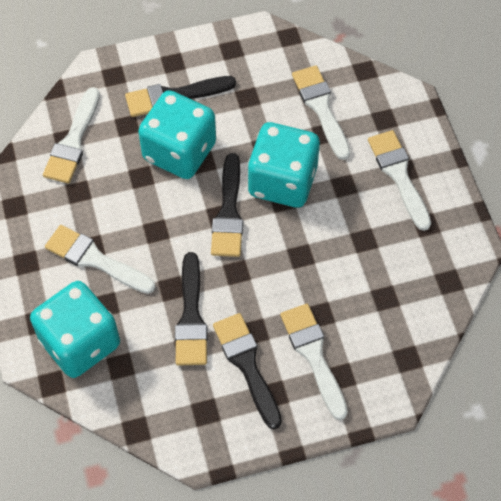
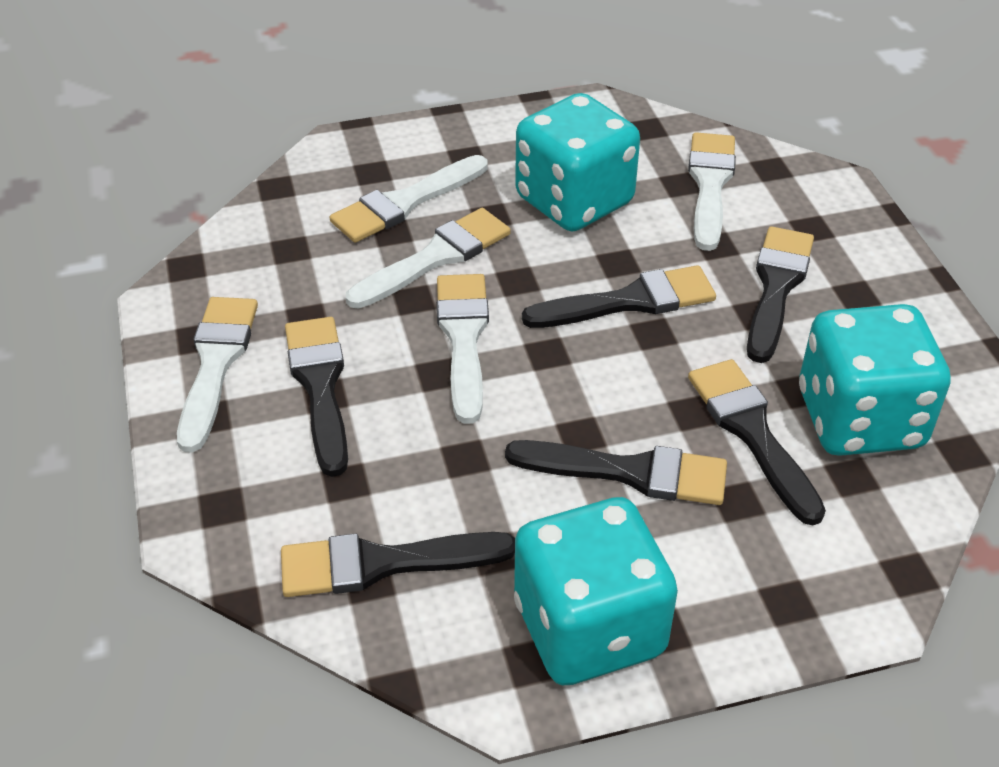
black brush: 4 -> 6

